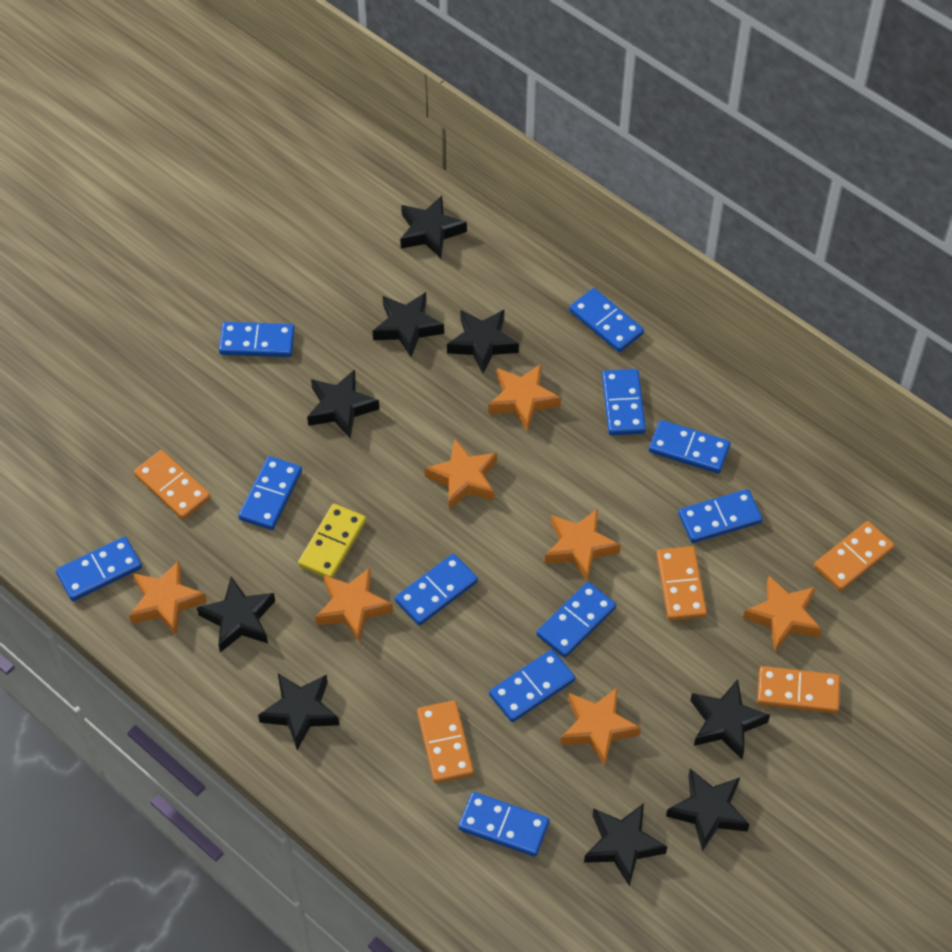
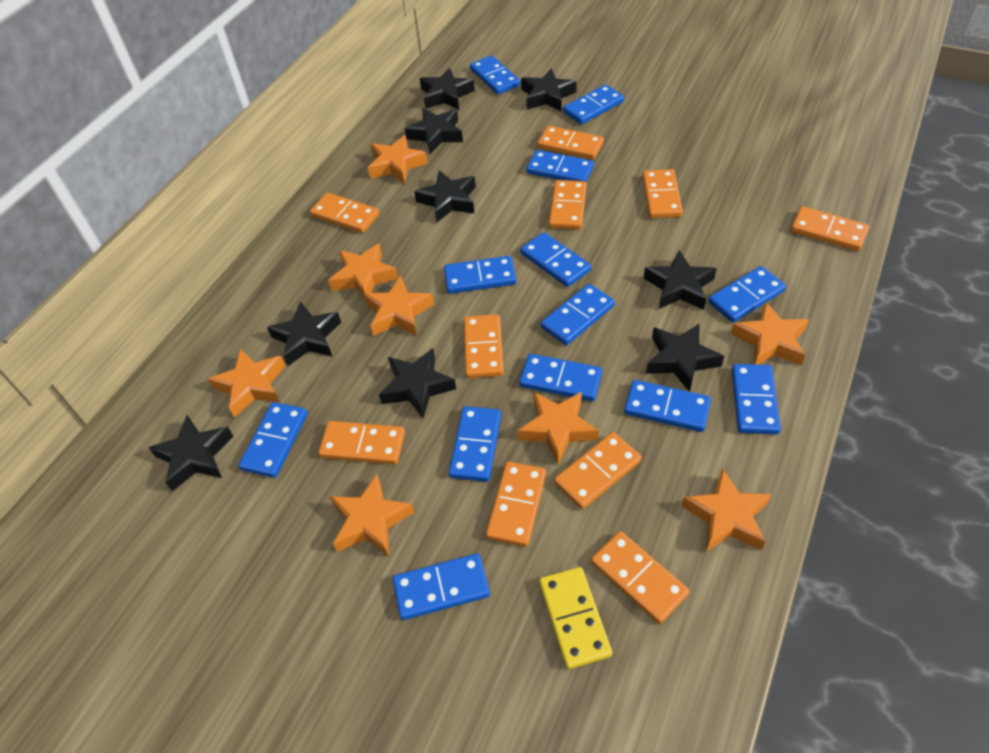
blue domino: 11 -> 13
orange domino: 5 -> 10
orange star: 7 -> 8

